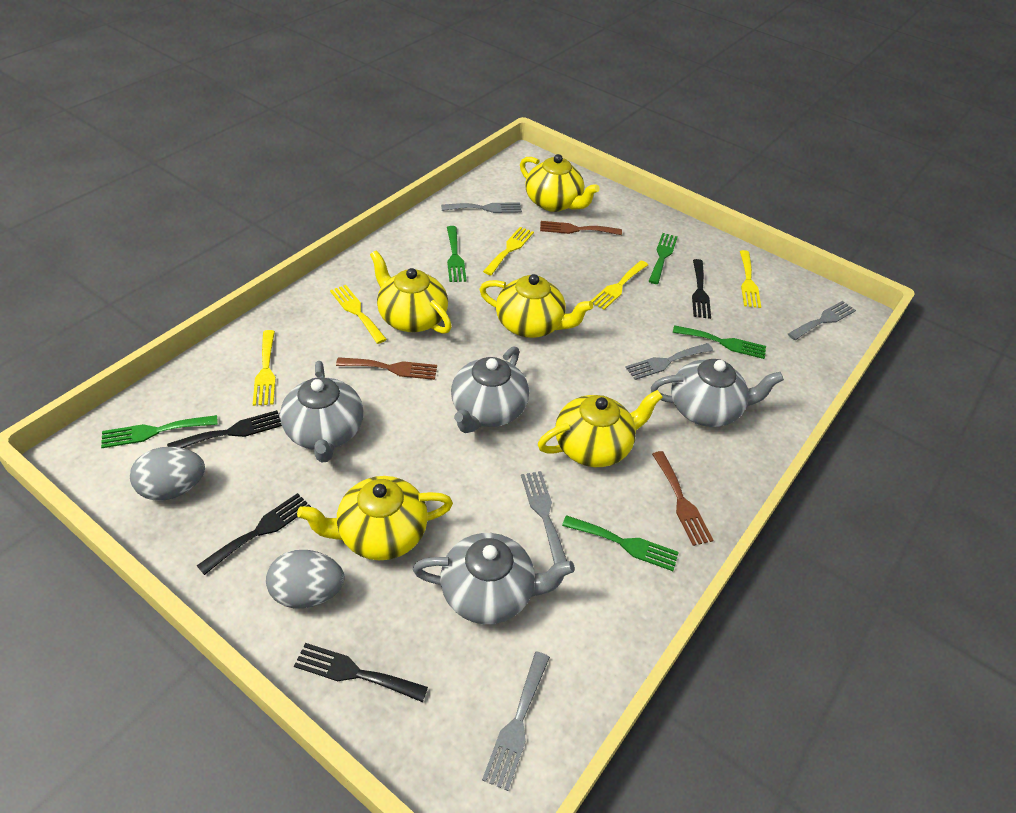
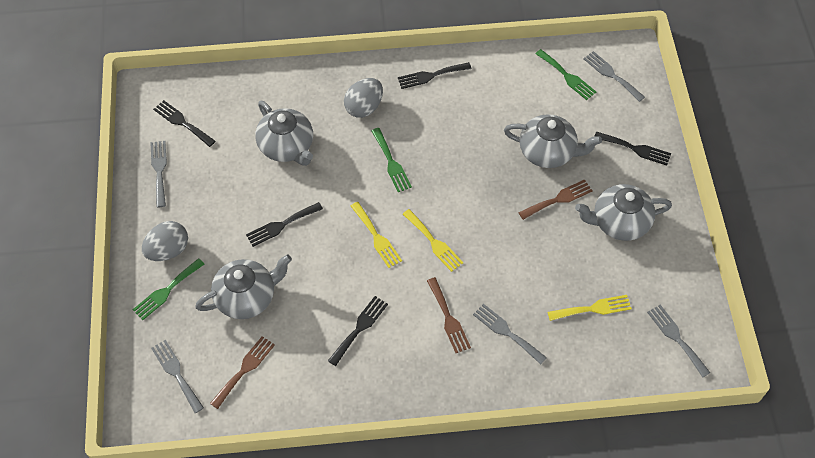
black fork: 4 -> 5
green fork: 5 -> 3
yellow fork: 5 -> 3
yellow teapot: 5 -> 0

